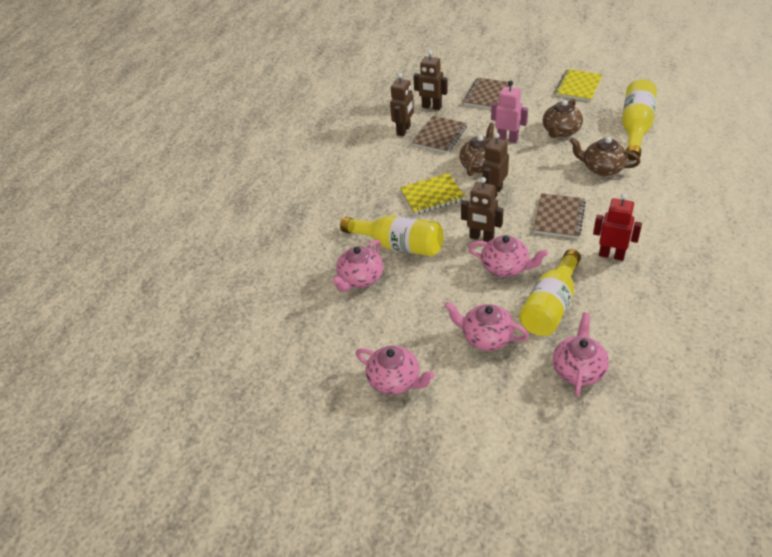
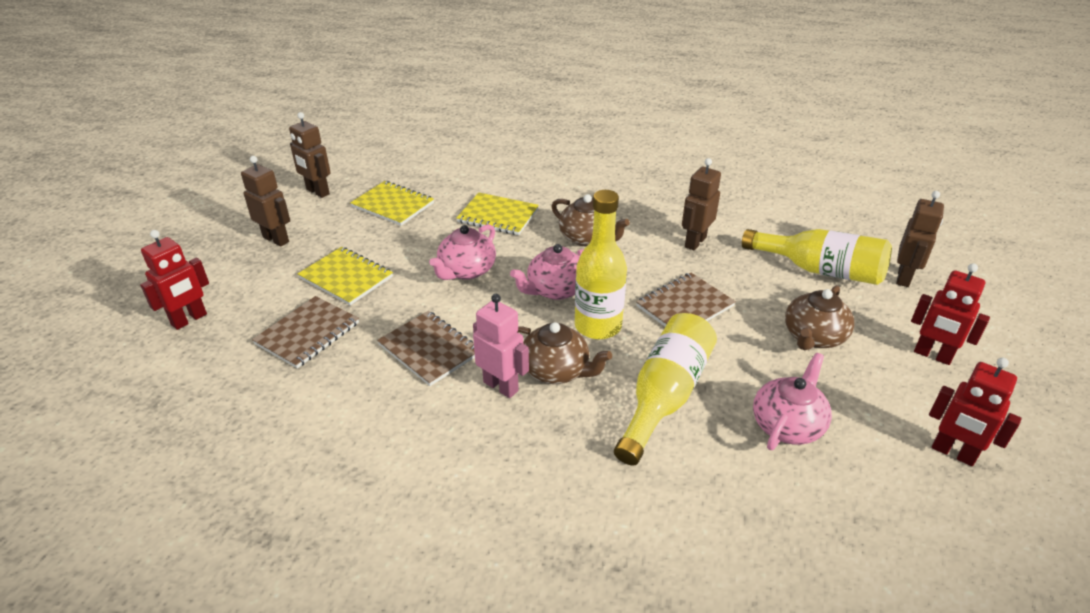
pink teapot: 5 -> 3
red robot: 1 -> 3
yellow notebook: 2 -> 3

